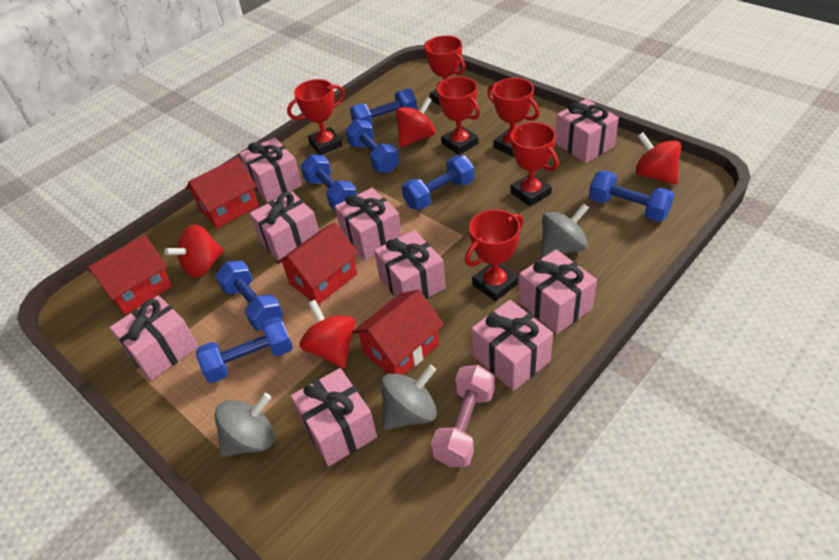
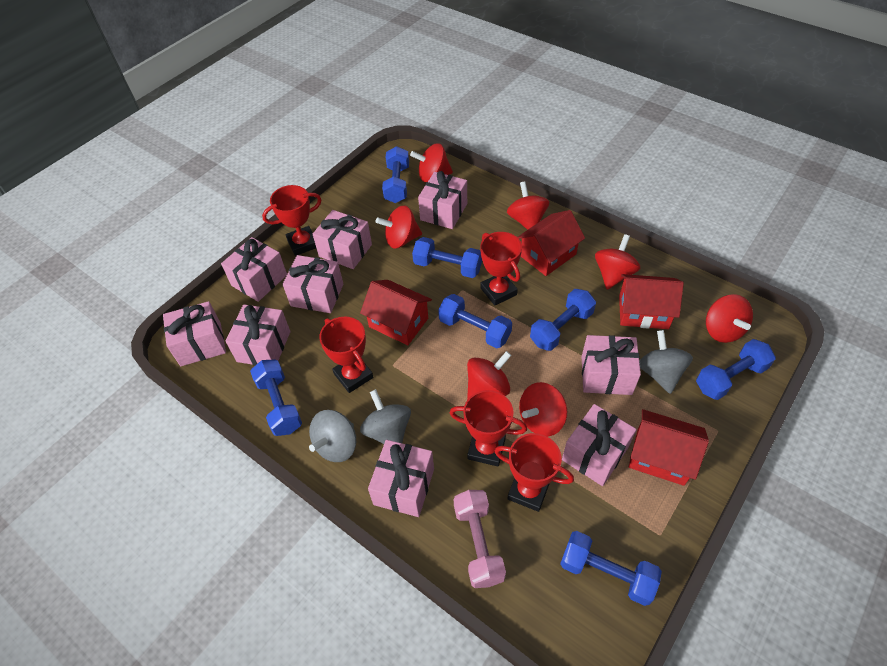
red spinning top: 4 -> 7
red trophy: 6 -> 5

